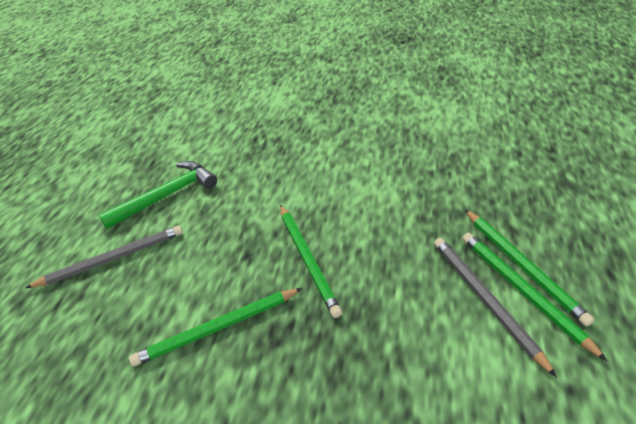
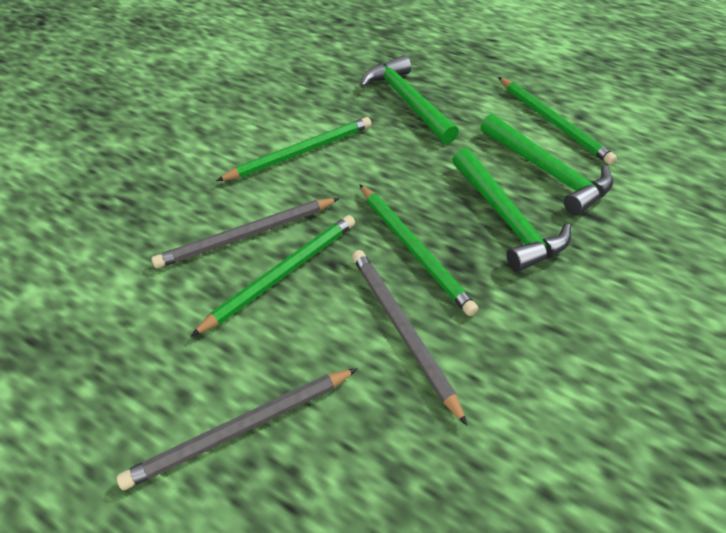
green hammer: 1 -> 3
grey pencil: 2 -> 3

